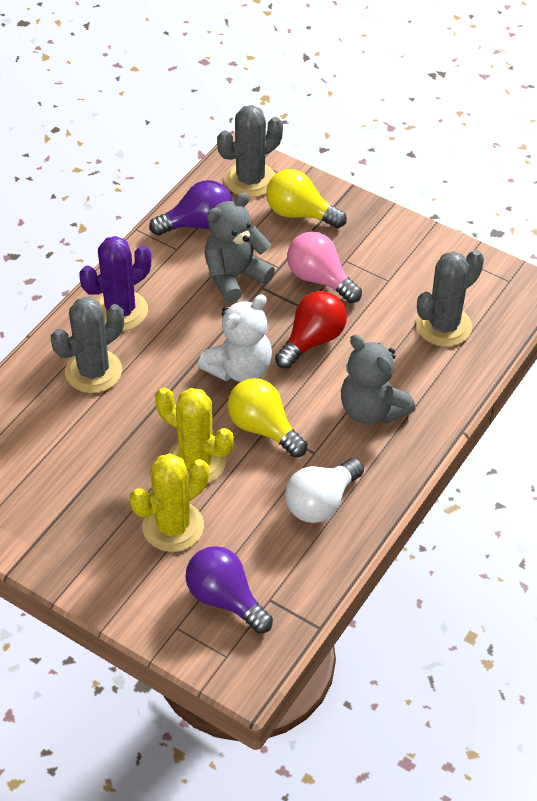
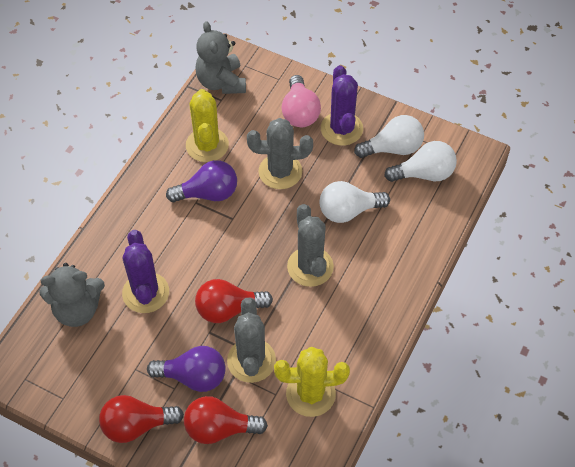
purple cactus: 1 -> 2
red light bulb: 1 -> 3
white light bulb: 1 -> 3
white teddy bear: 1 -> 0
yellow light bulb: 2 -> 0

